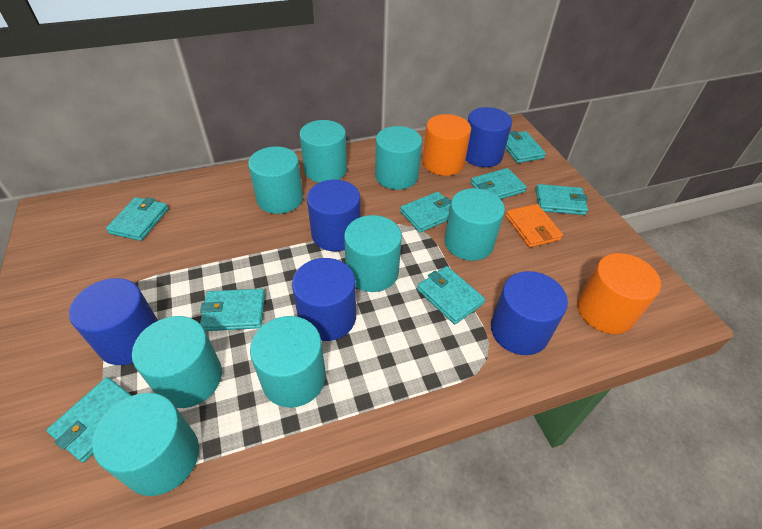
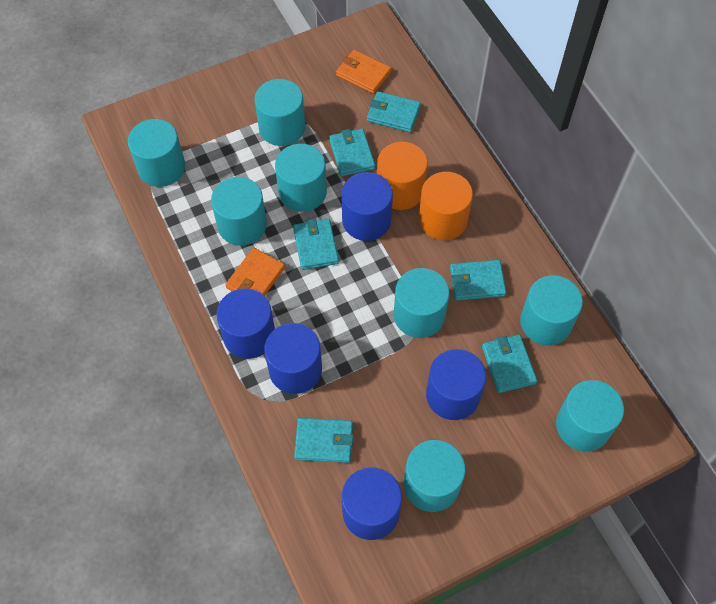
orange wallet: 1 -> 2
turquoise wallet: 8 -> 6

